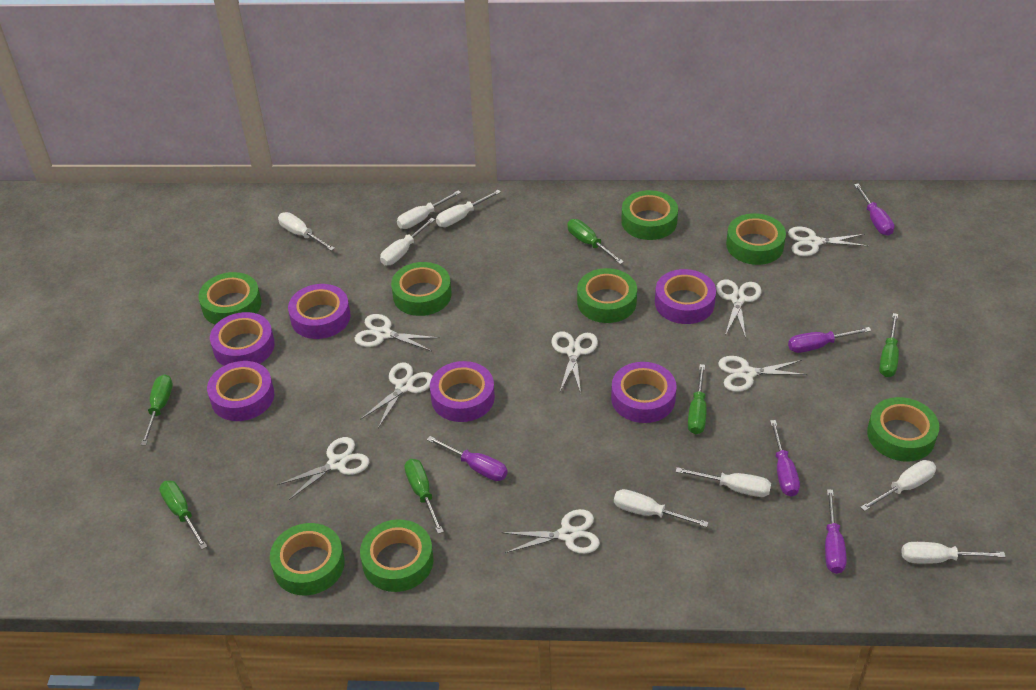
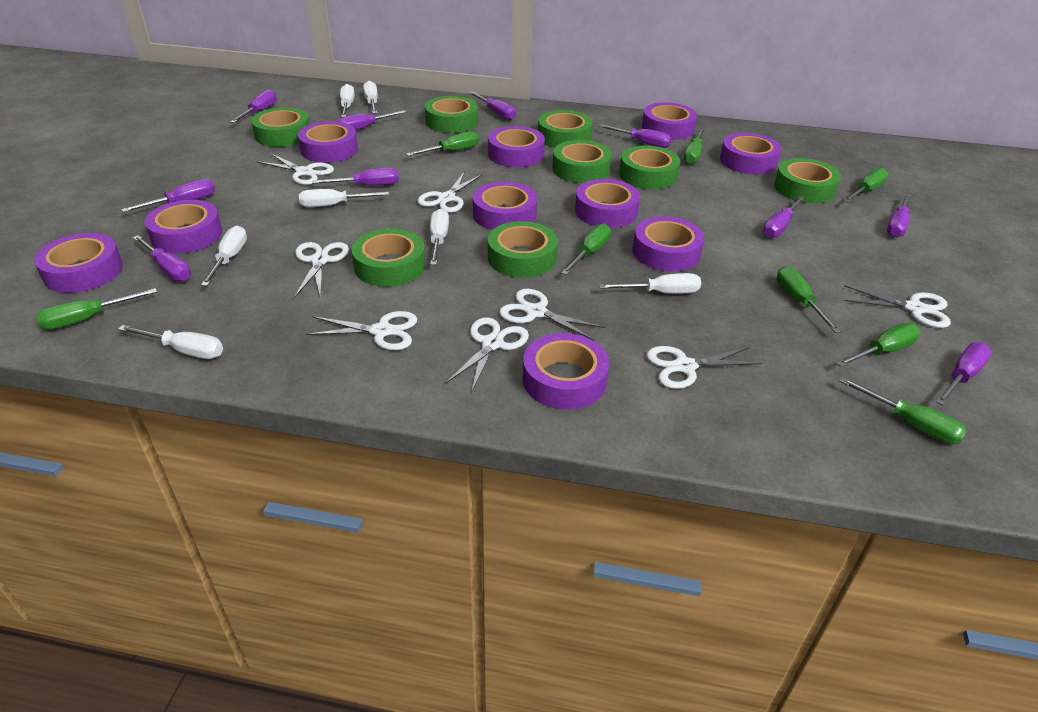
green screwdriver: 6 -> 8
purple screwdriver: 5 -> 10
purple tape: 6 -> 10
white screwdriver: 8 -> 7

